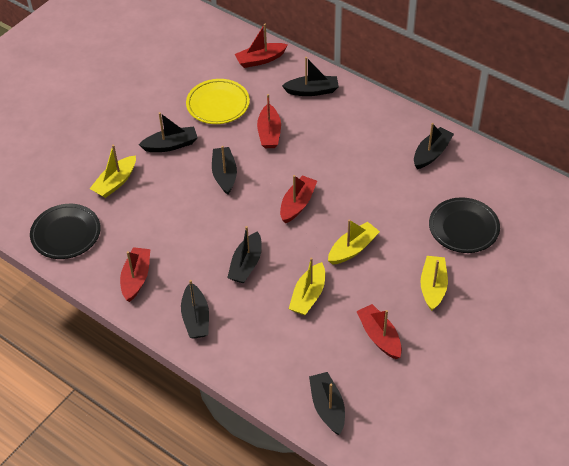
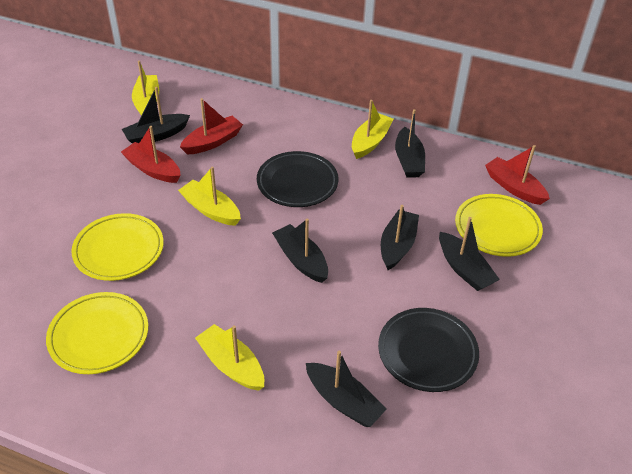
black boat: 7 -> 6
red boat: 5 -> 3
yellow plate: 1 -> 3

